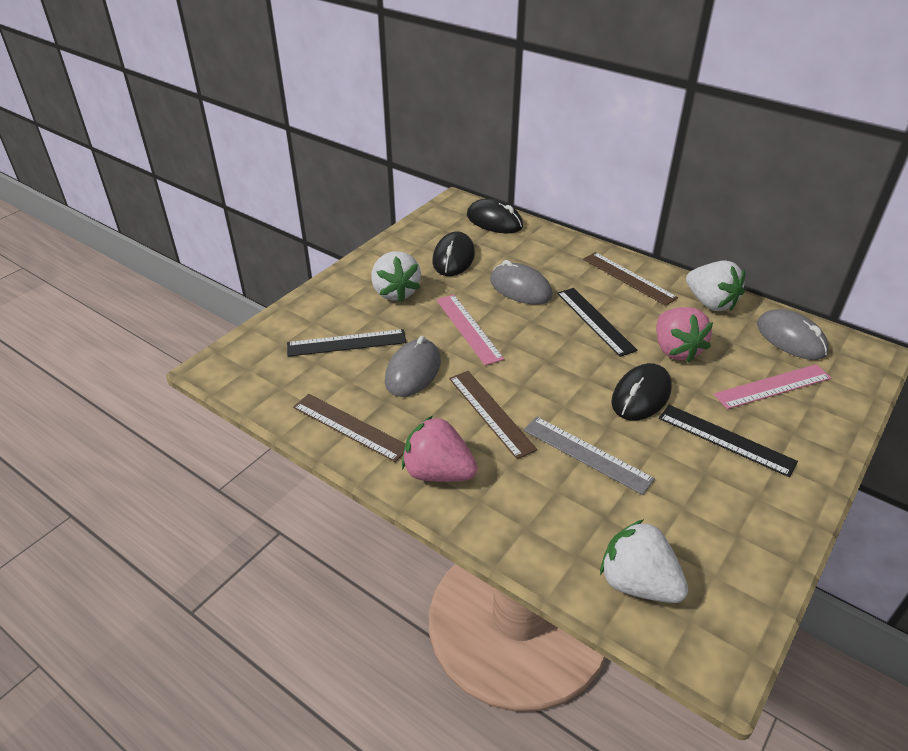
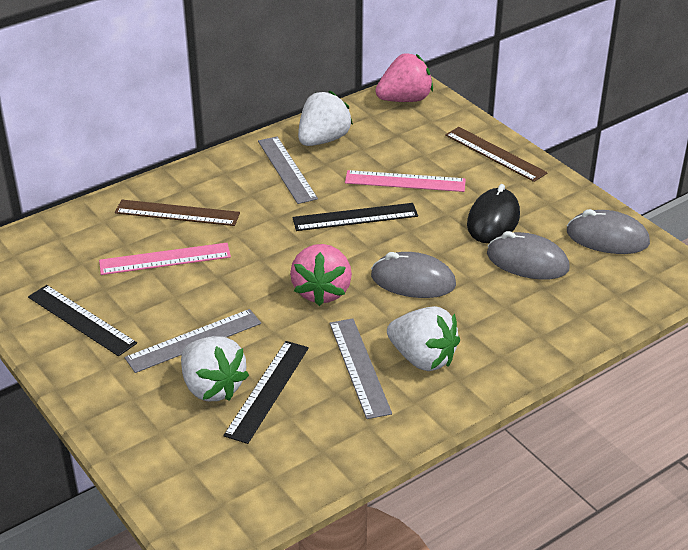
black mouse: 3 -> 1
brown ruler: 3 -> 2
grey ruler: 1 -> 3

